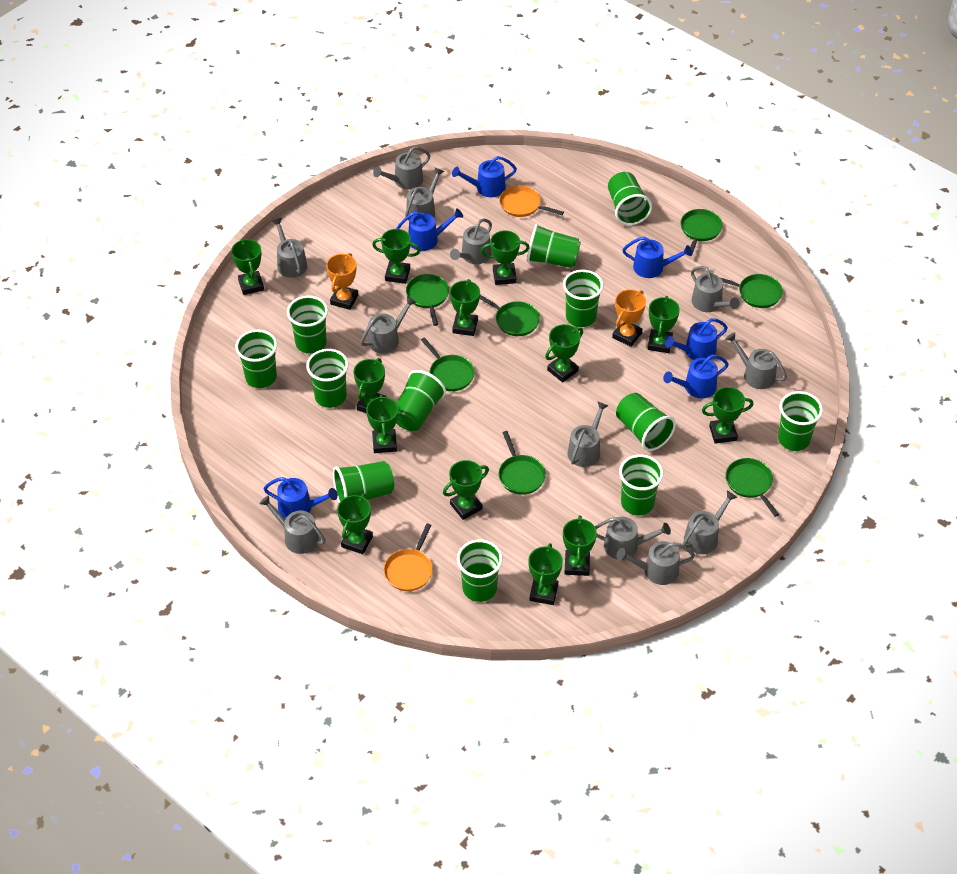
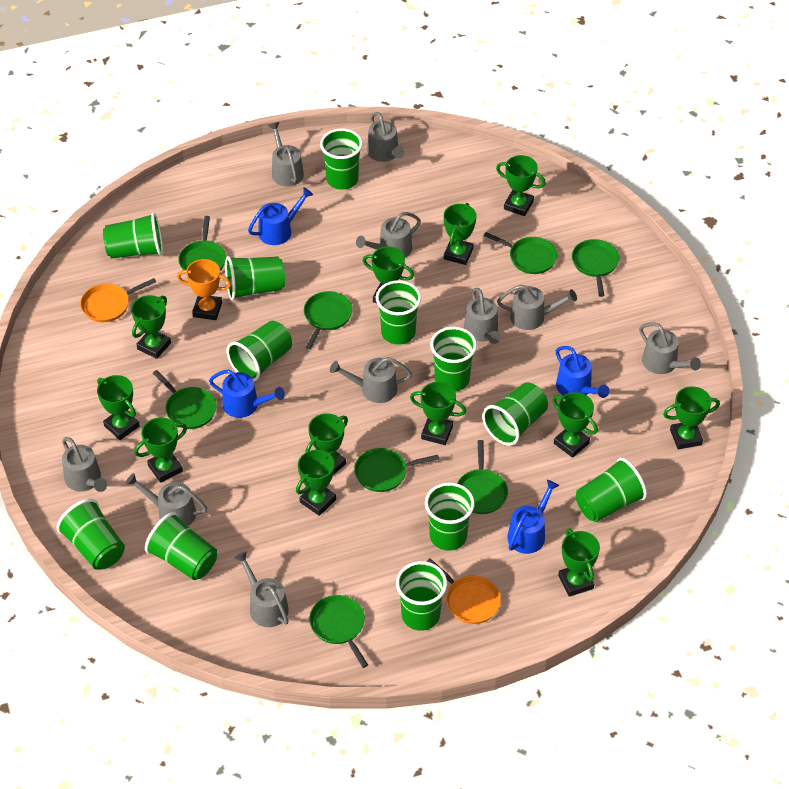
blue watering can: 6 -> 4
green pan: 7 -> 8
green trophy: 13 -> 12
grey watering can: 12 -> 10
orange trophy: 2 -> 1

